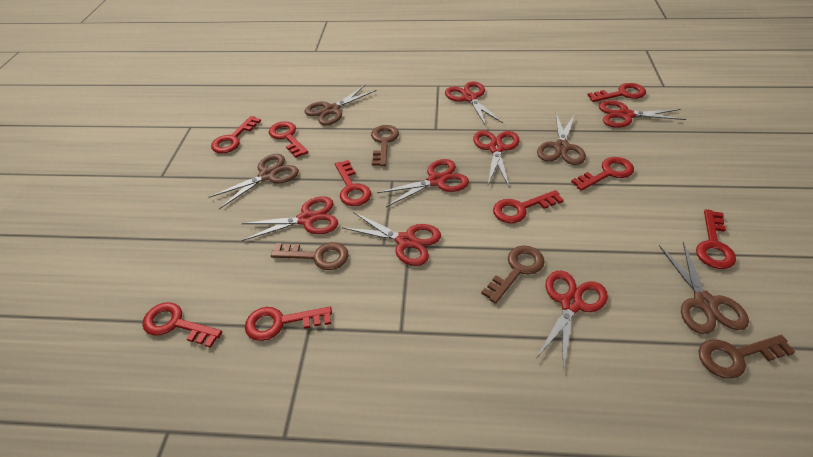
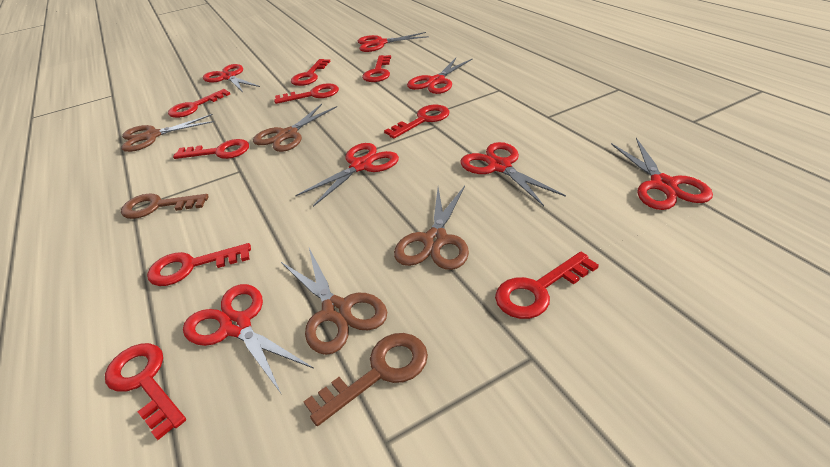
brown key: 4 -> 2

